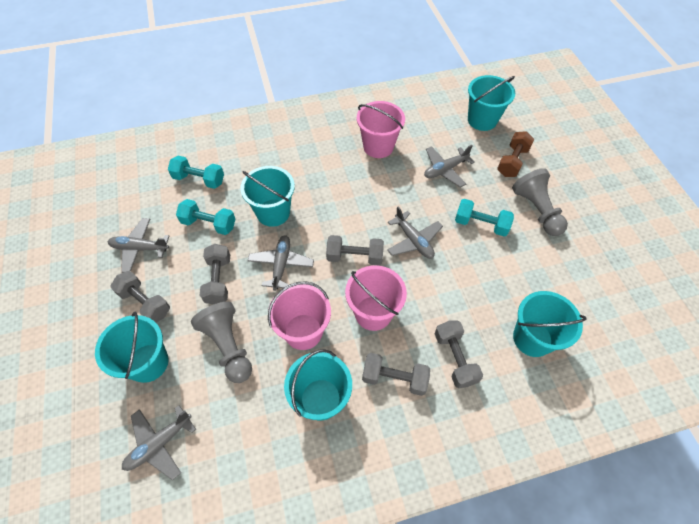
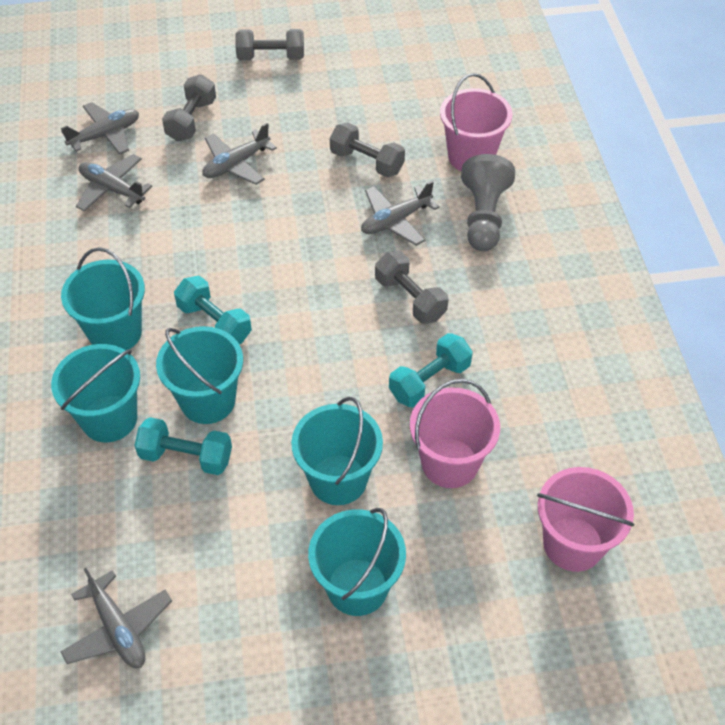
brown dumbbell: 1 -> 0
grey dumbbell: 5 -> 4
grey pawn: 2 -> 1

